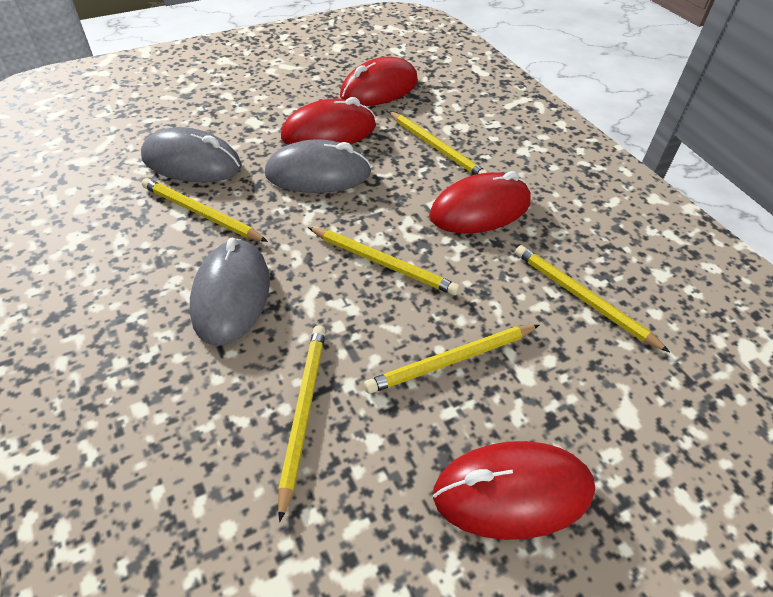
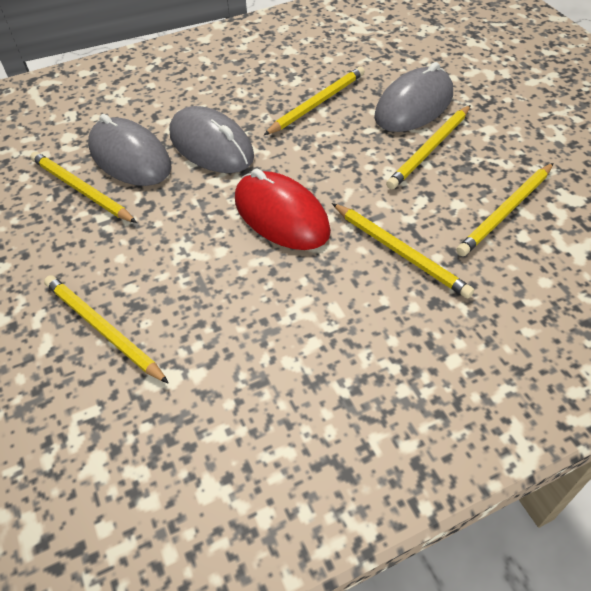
red mouse: 4 -> 1

